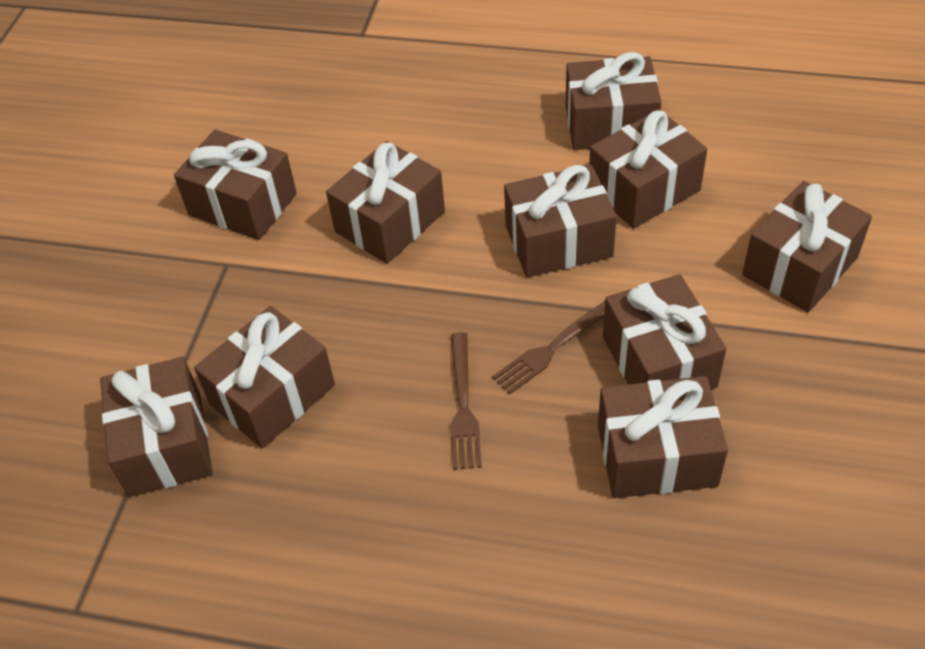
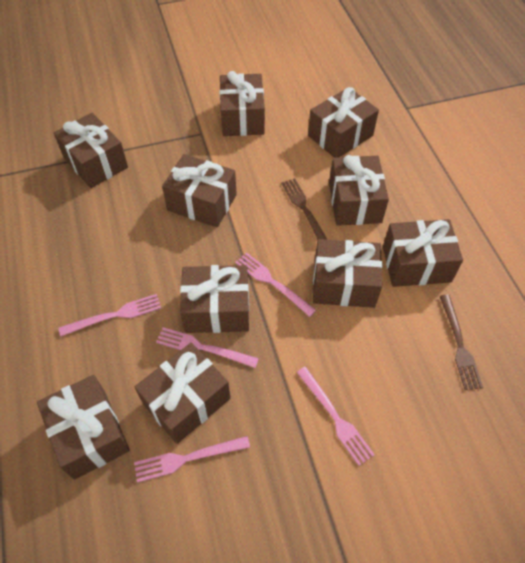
pink fork: 0 -> 5

